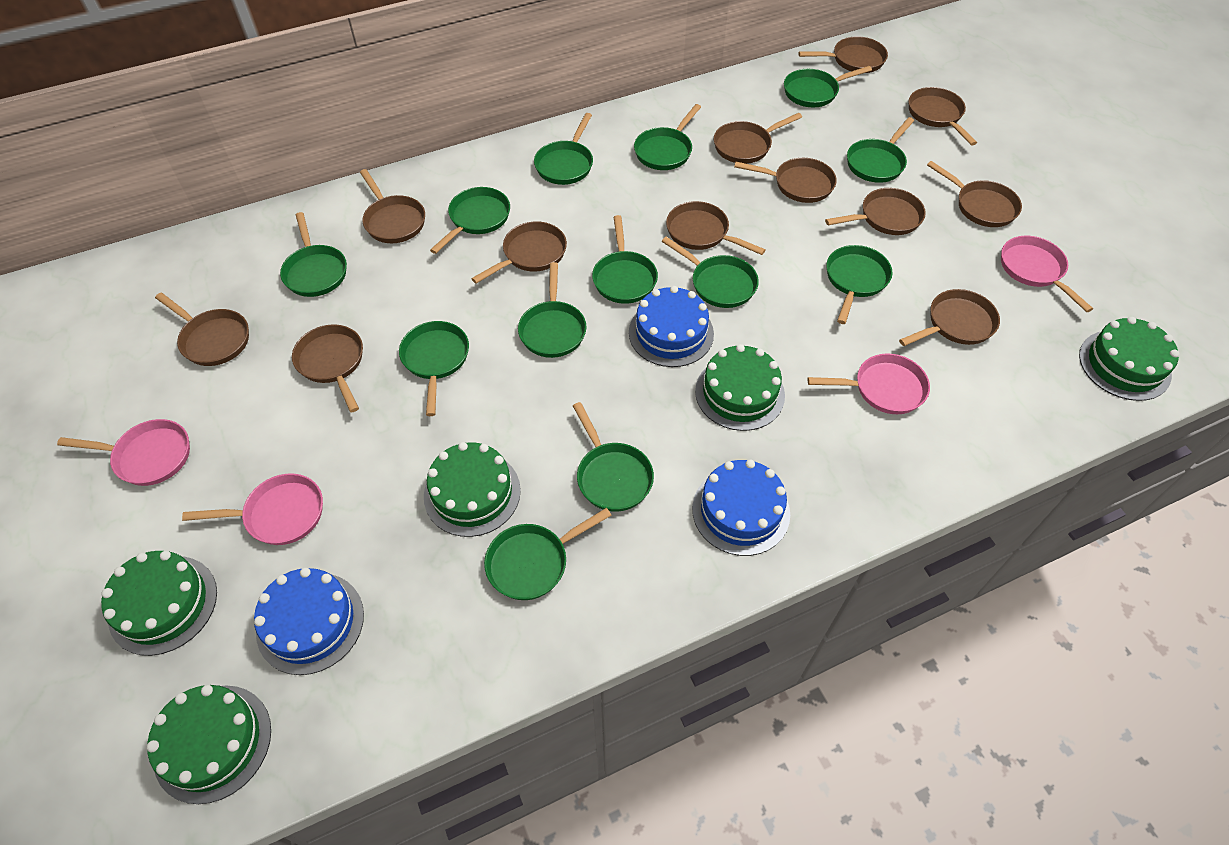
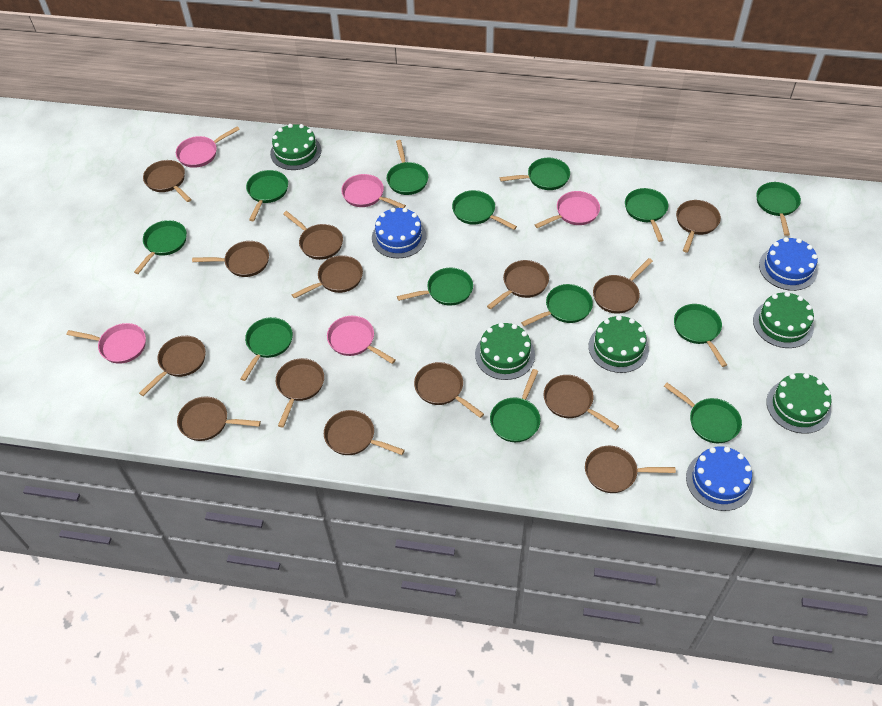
brown pan: 12 -> 14
pink pan: 4 -> 5

